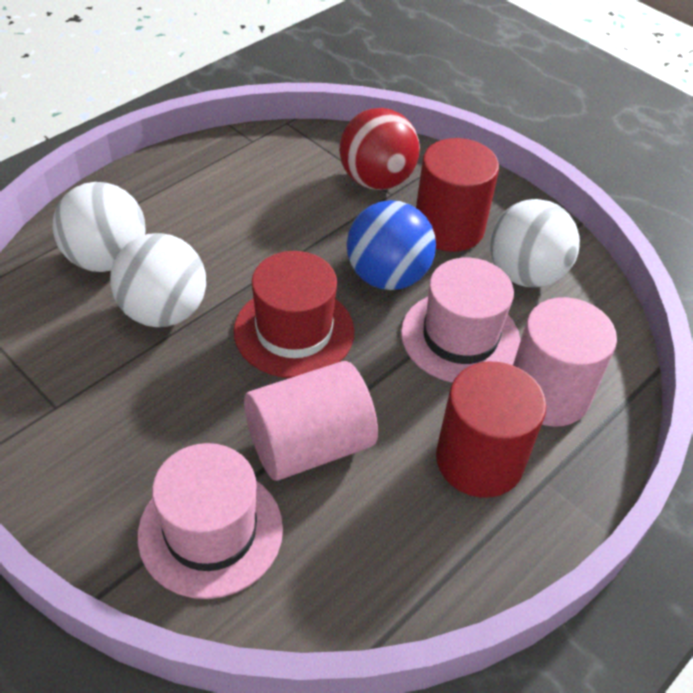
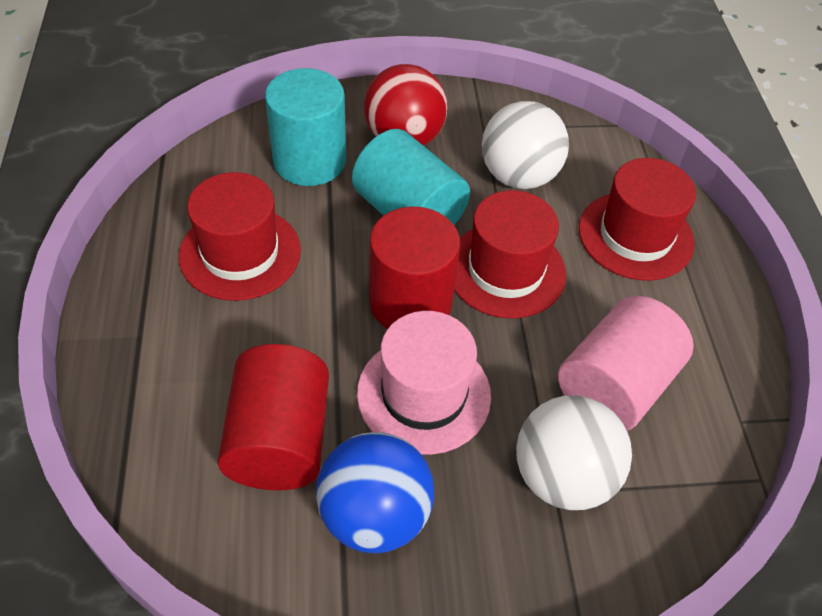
pink cylinder: 2 -> 1
pink hat: 2 -> 1
red hat: 1 -> 3
turquoise cylinder: 0 -> 2
white ball: 3 -> 2

